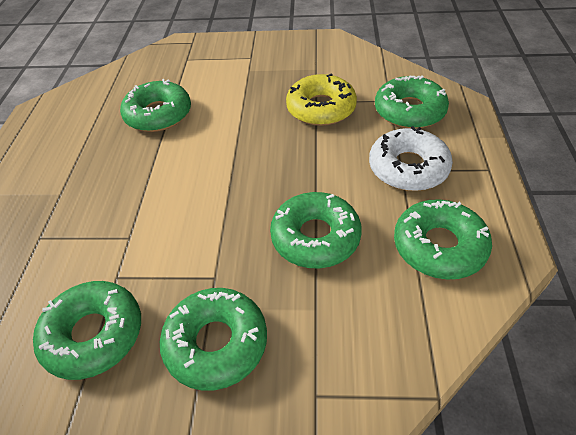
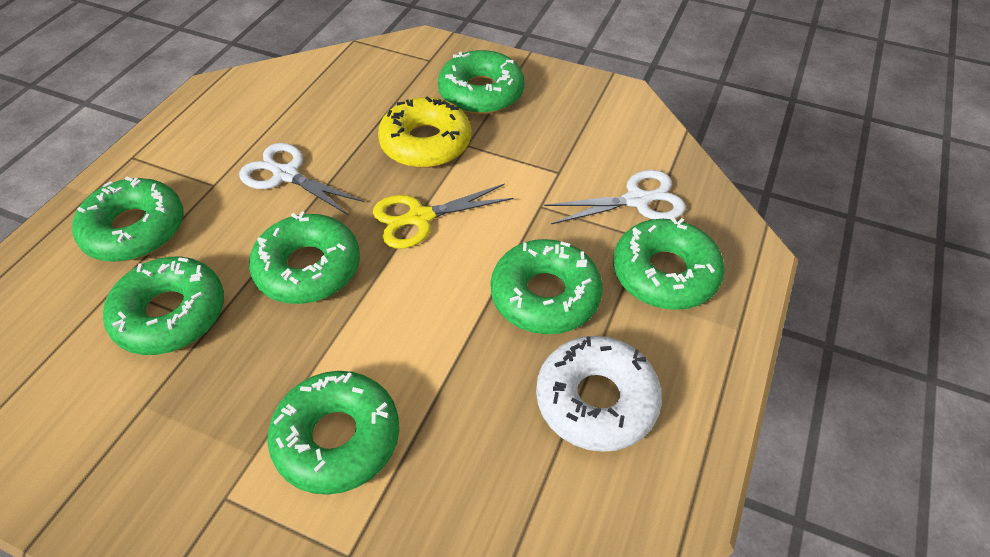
green donut: 6 -> 7
white scissors: 0 -> 2
yellow scissors: 0 -> 1

